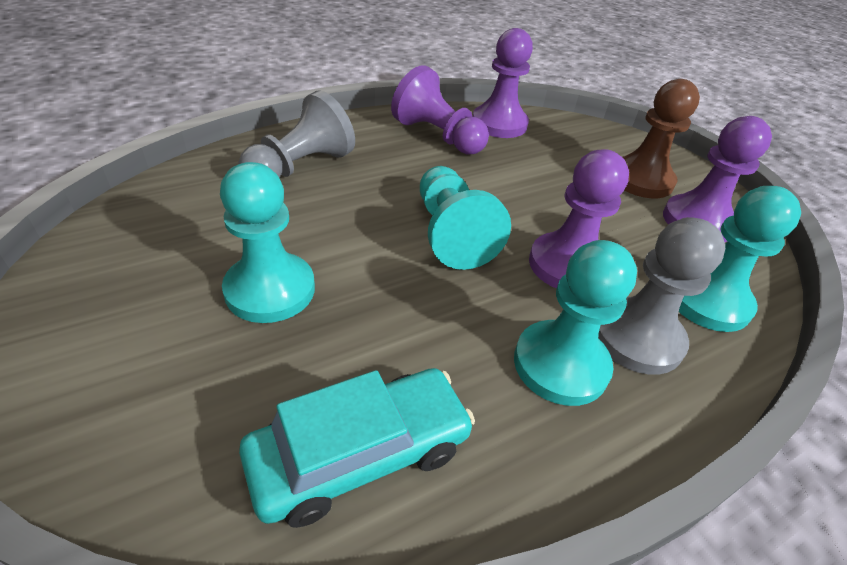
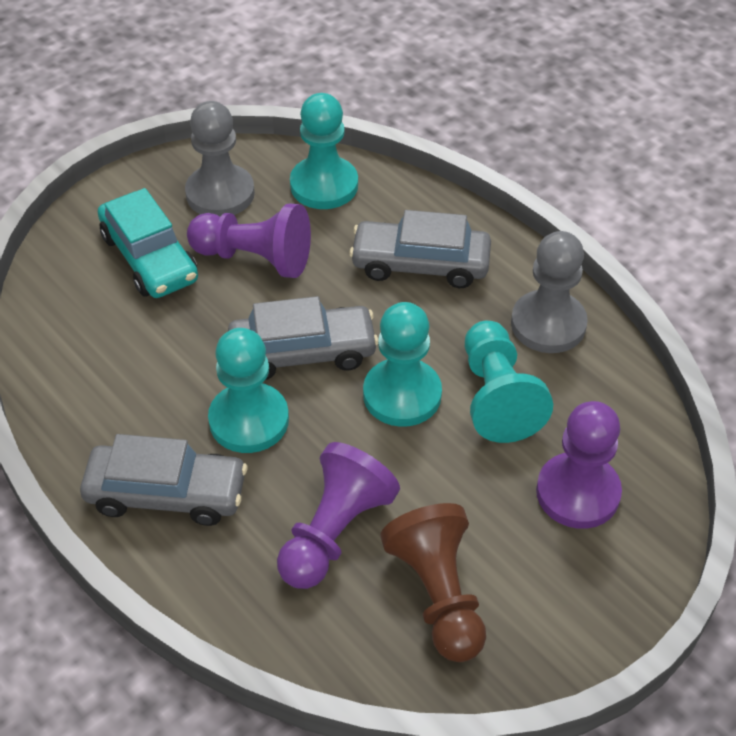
grey car: 0 -> 3
purple pawn: 4 -> 3

